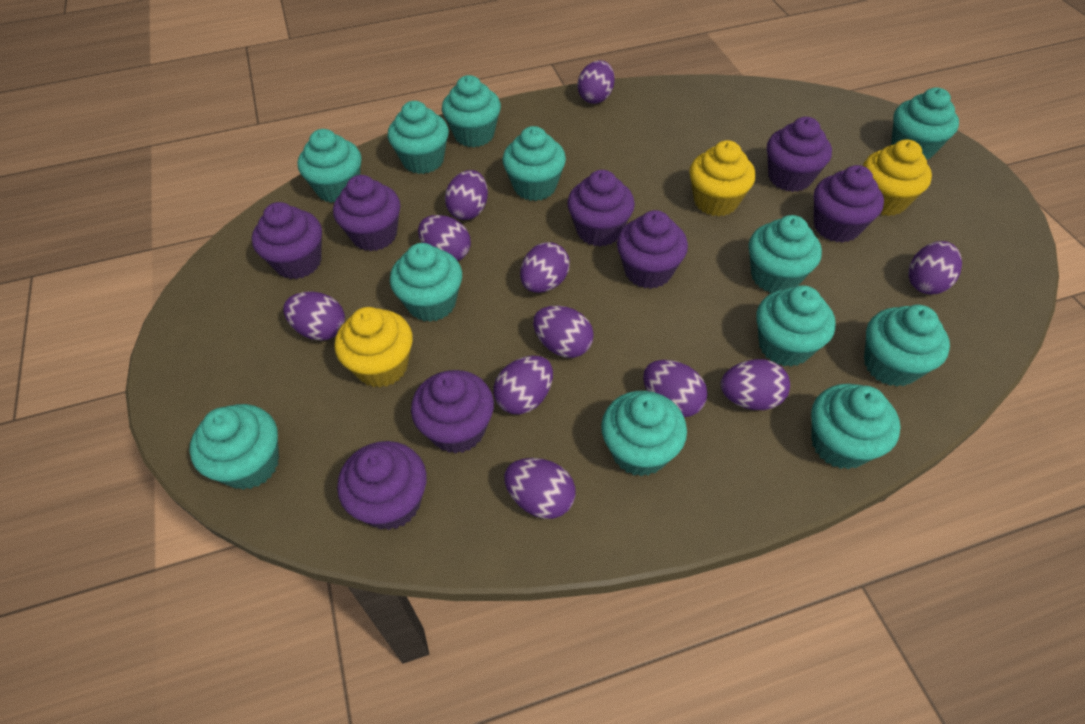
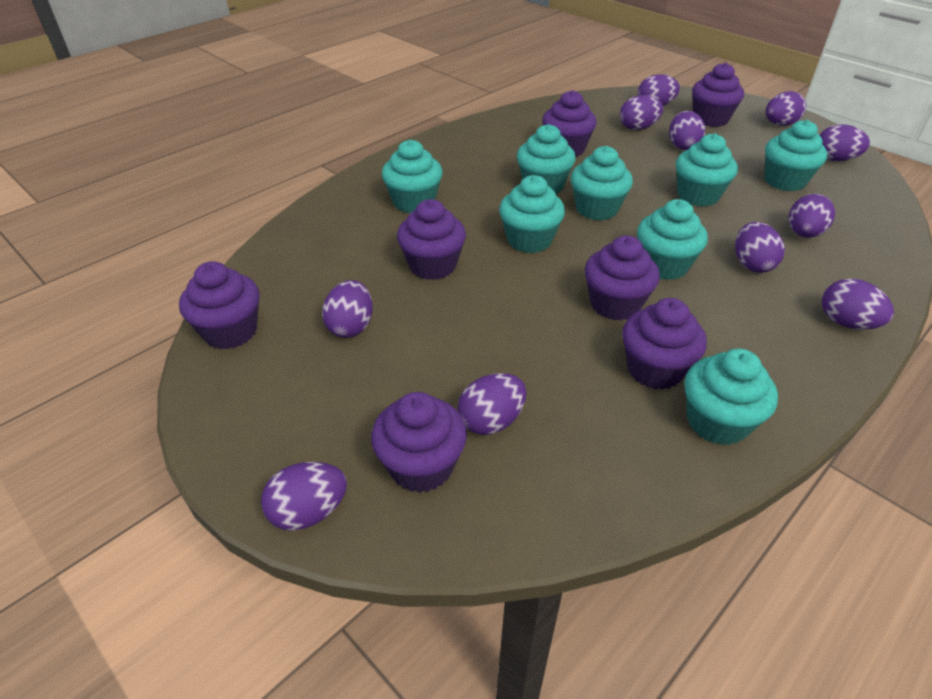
purple cupcake: 8 -> 7
turquoise cupcake: 12 -> 8
yellow cupcake: 3 -> 0

